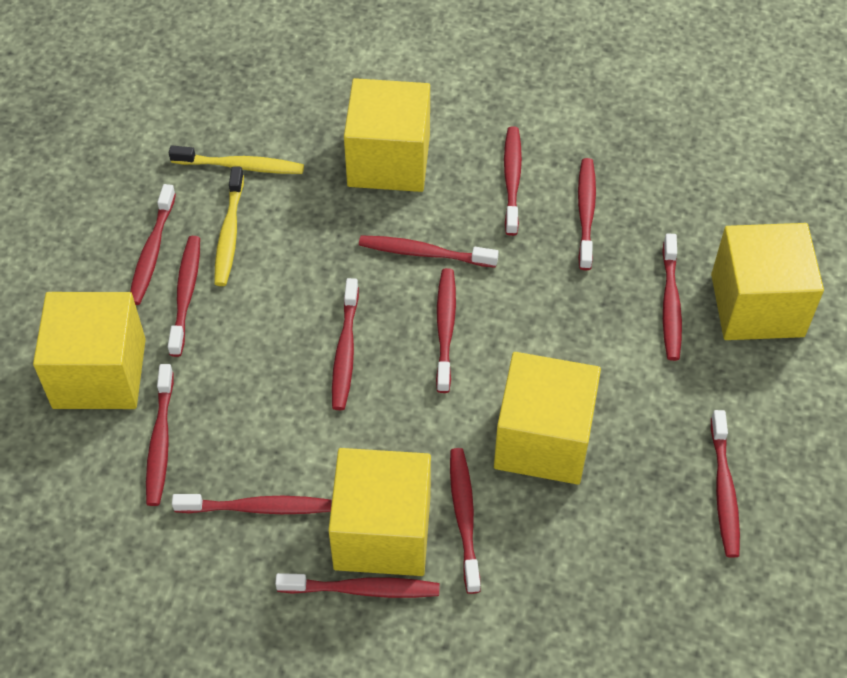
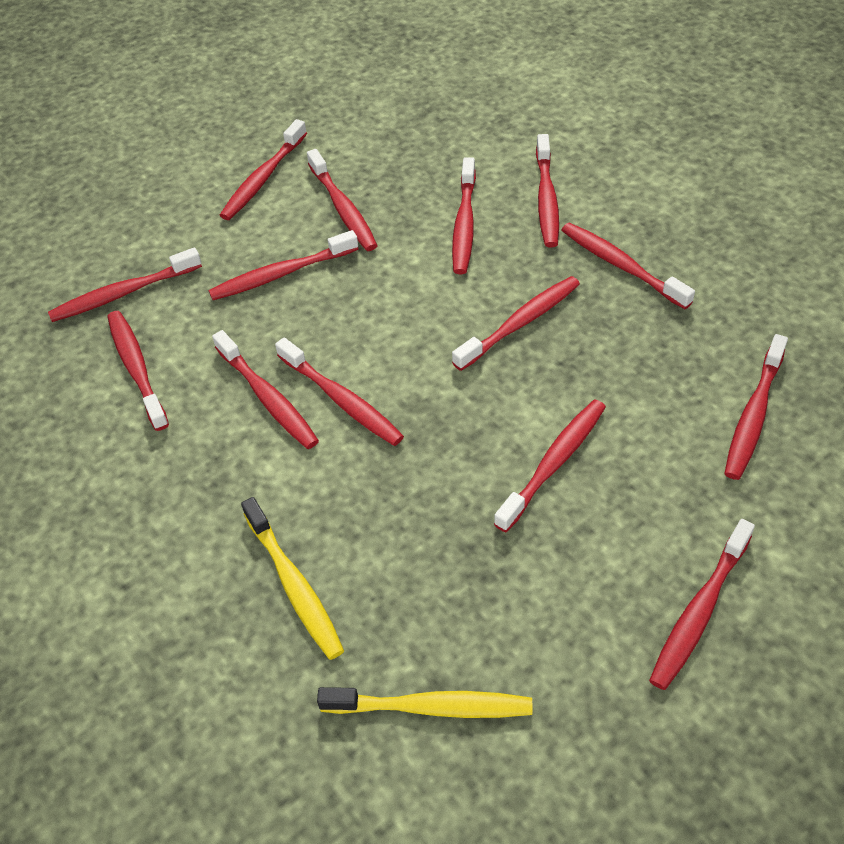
red toothbrush: 13 -> 14
yellow cube: 5 -> 0

